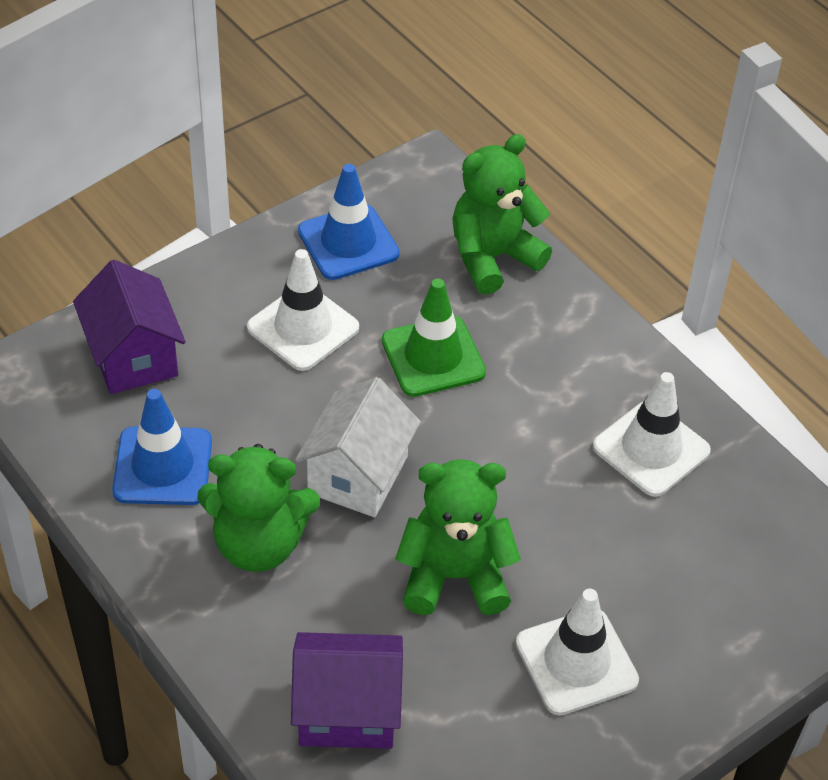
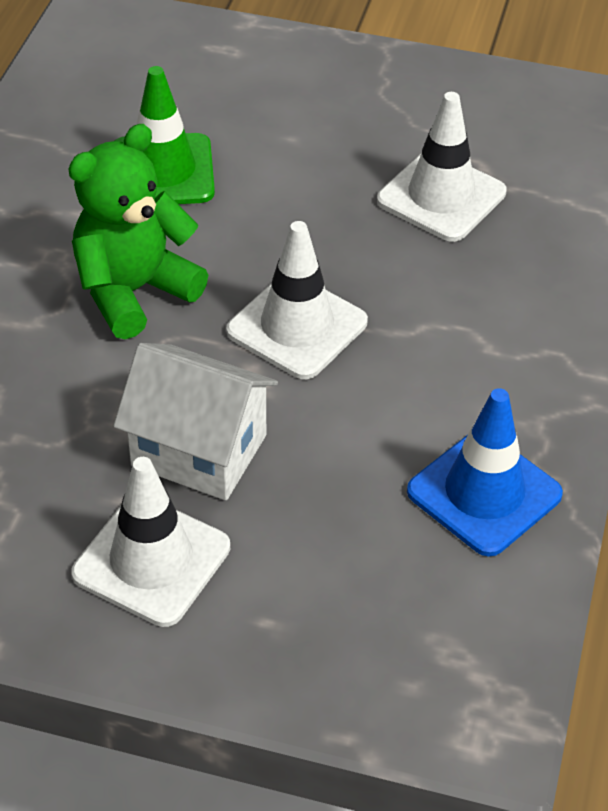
blue traffic cone: 2 -> 1
green teddy bear: 3 -> 1
purple house: 2 -> 0

